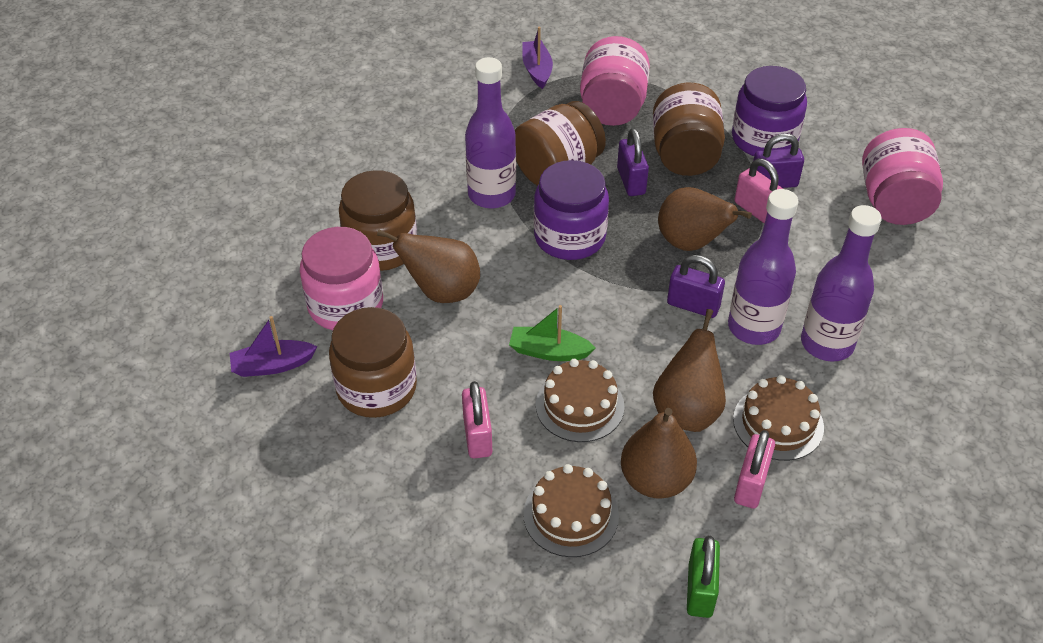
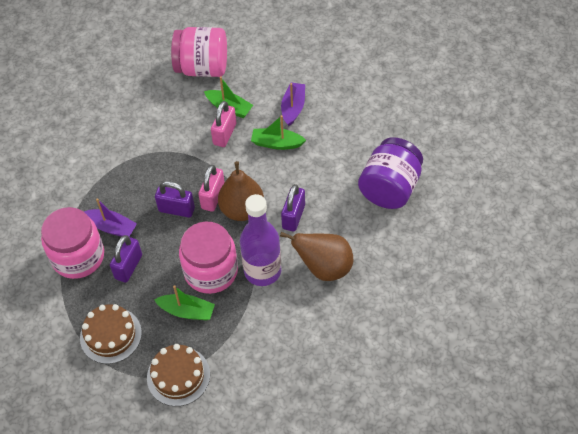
brown cake: 3 -> 2
brown jar: 4 -> 0
brown pear: 4 -> 2
green boat: 1 -> 3
green padlock: 1 -> 0
pink padlock: 3 -> 2
purple bottle: 3 -> 1
purple jar: 2 -> 1

